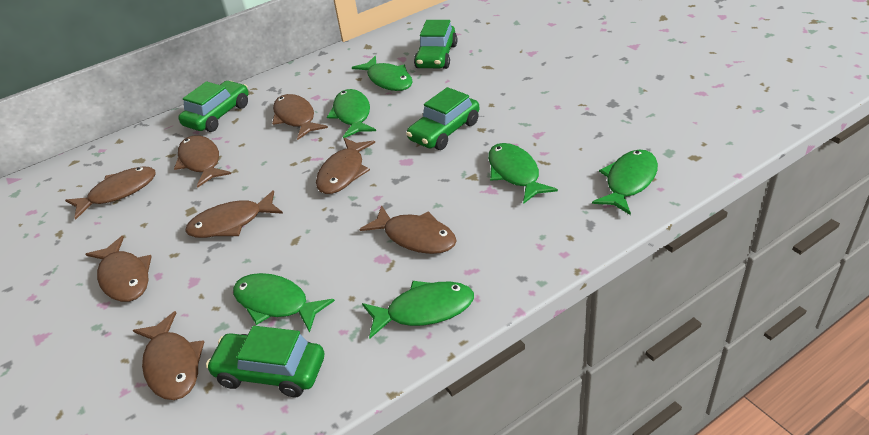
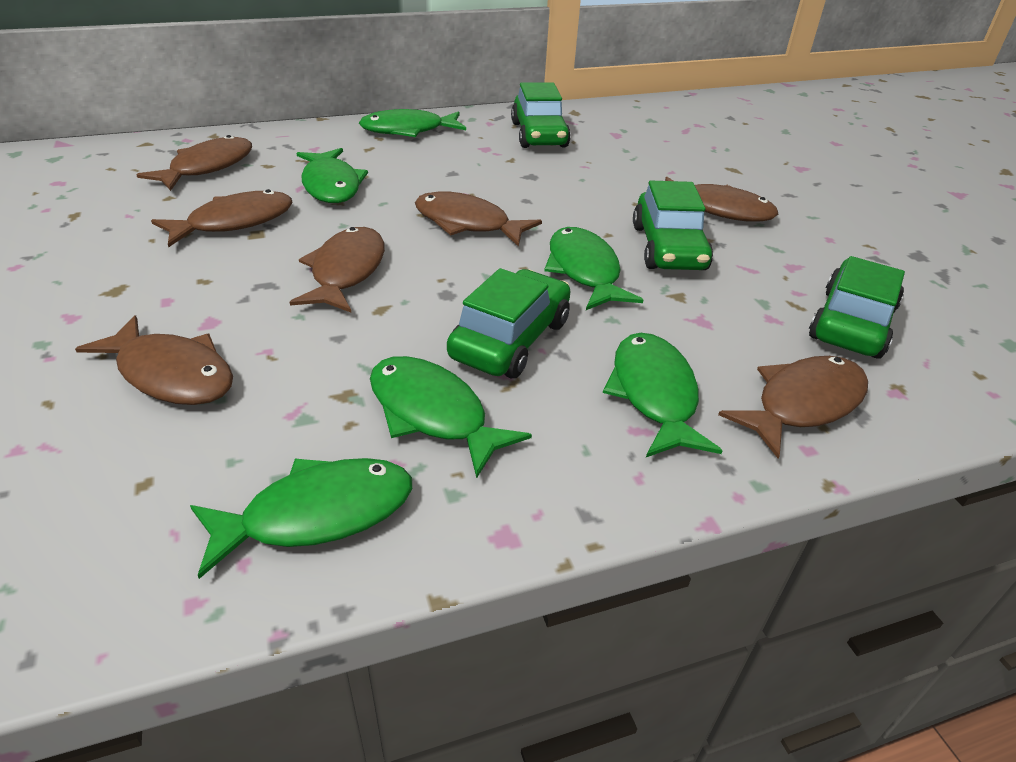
brown fish: 8 -> 7

